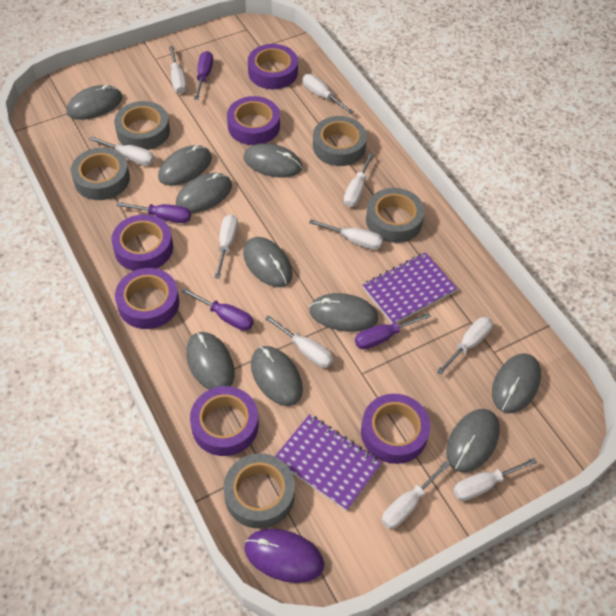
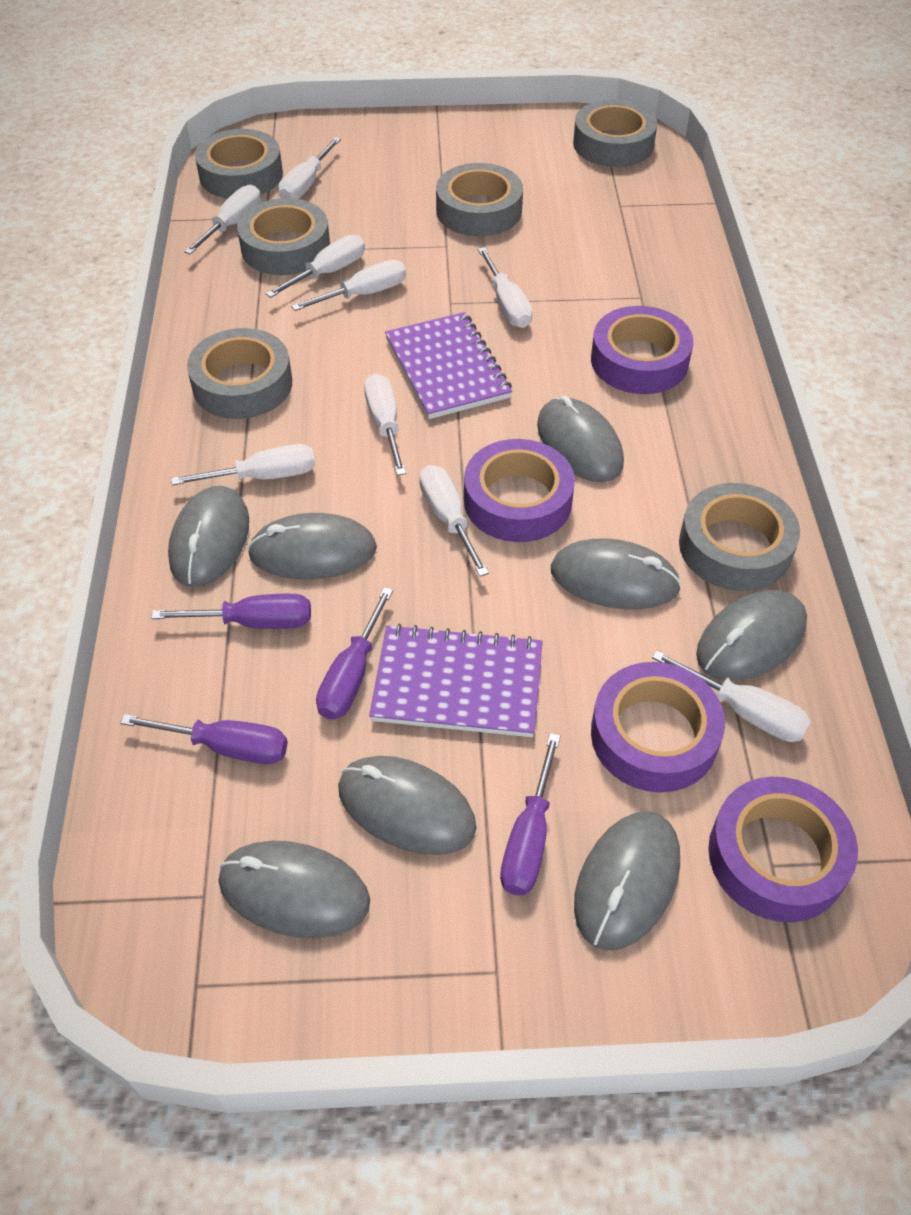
grey mouse: 10 -> 8
grey tape: 5 -> 6
purple mouse: 1 -> 0
purple tape: 6 -> 4
white screwdriver: 10 -> 9

